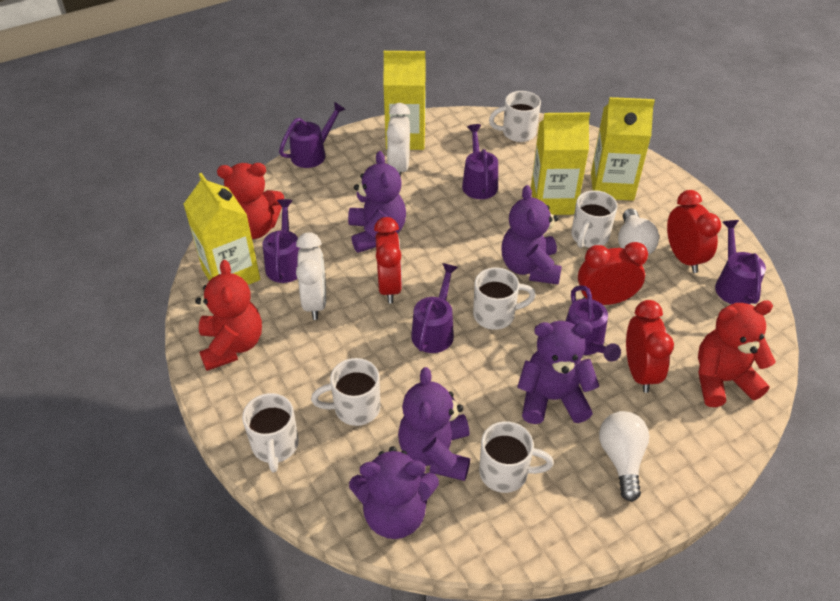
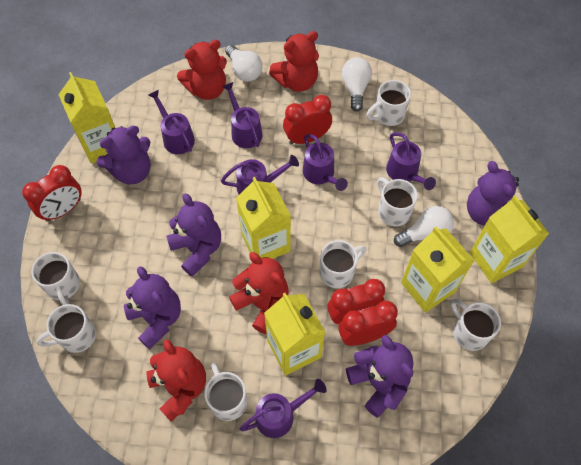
red teddy bear: 3 -> 4
white clock: 2 -> 0
white light bulb: 2 -> 3
white mug: 6 -> 7
yellow carton: 4 -> 5

